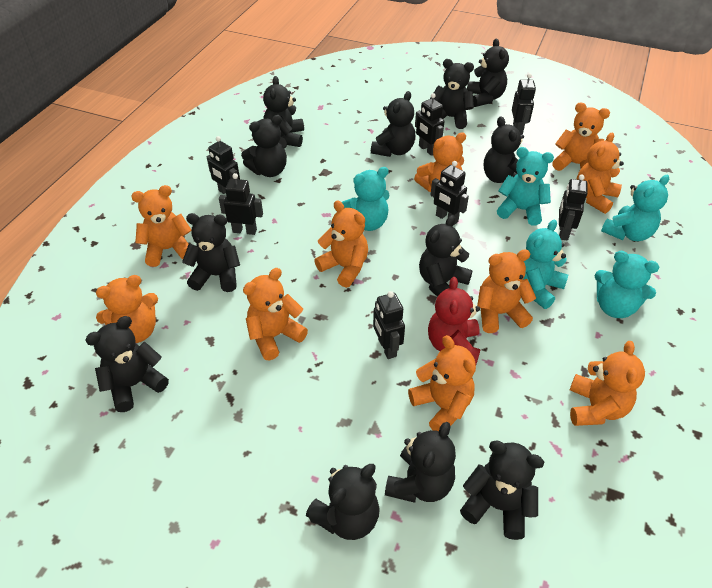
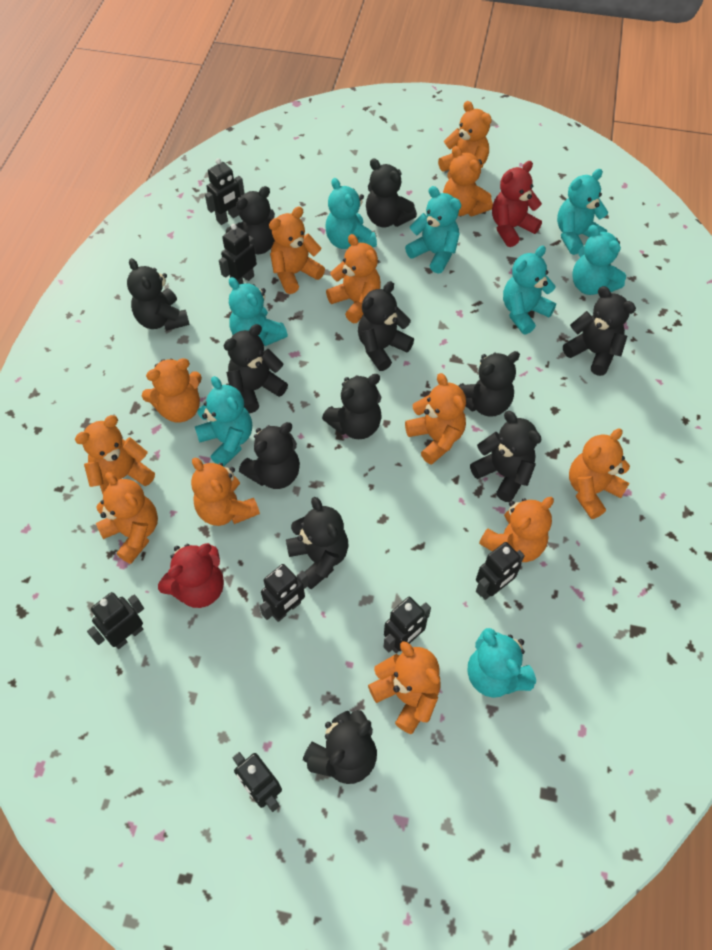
orange teddy bear: 10 -> 12
red teddy bear: 1 -> 2
turquoise teddy bear: 5 -> 8

